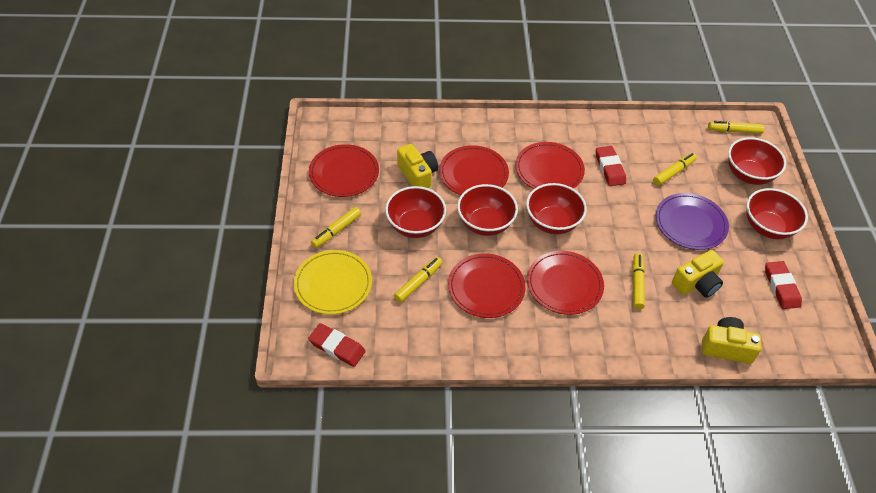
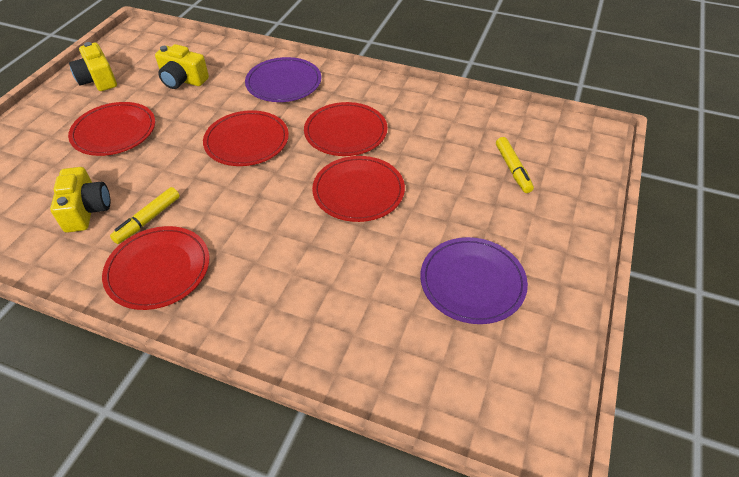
purple plate: 1 -> 2
red bowl: 5 -> 0
red eraser: 3 -> 0
yellow marker: 5 -> 2
yellow plate: 1 -> 0

